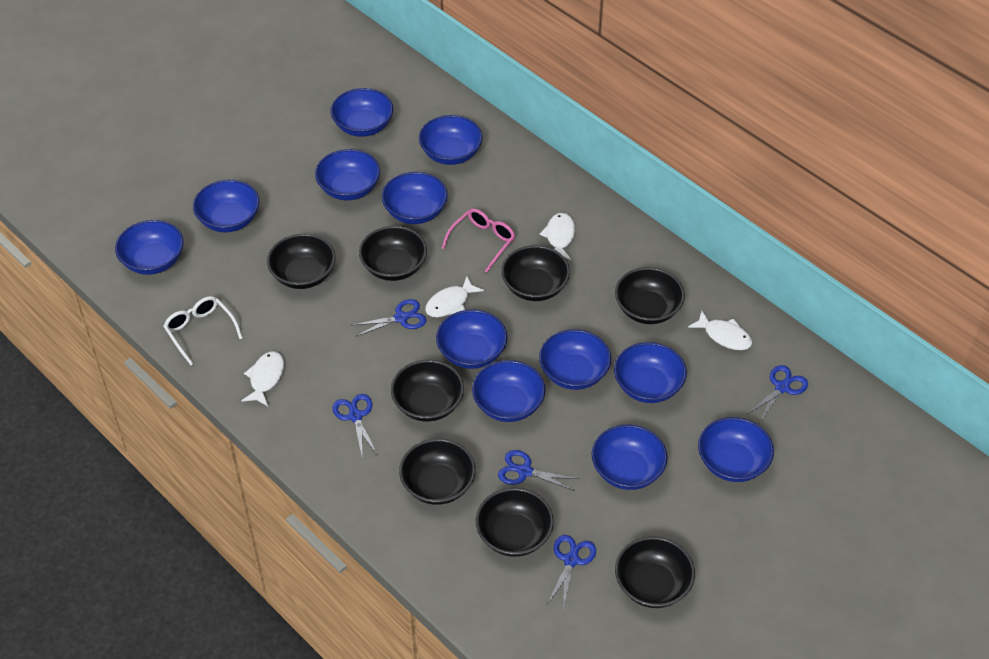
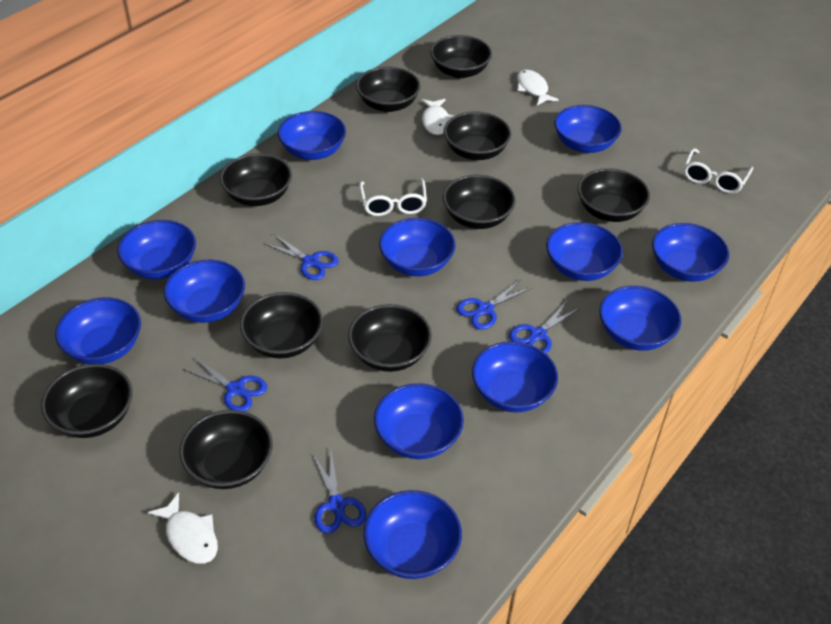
black bowl: 8 -> 10
pink glasses: 1 -> 0
white fish: 4 -> 3
white glasses: 1 -> 2

